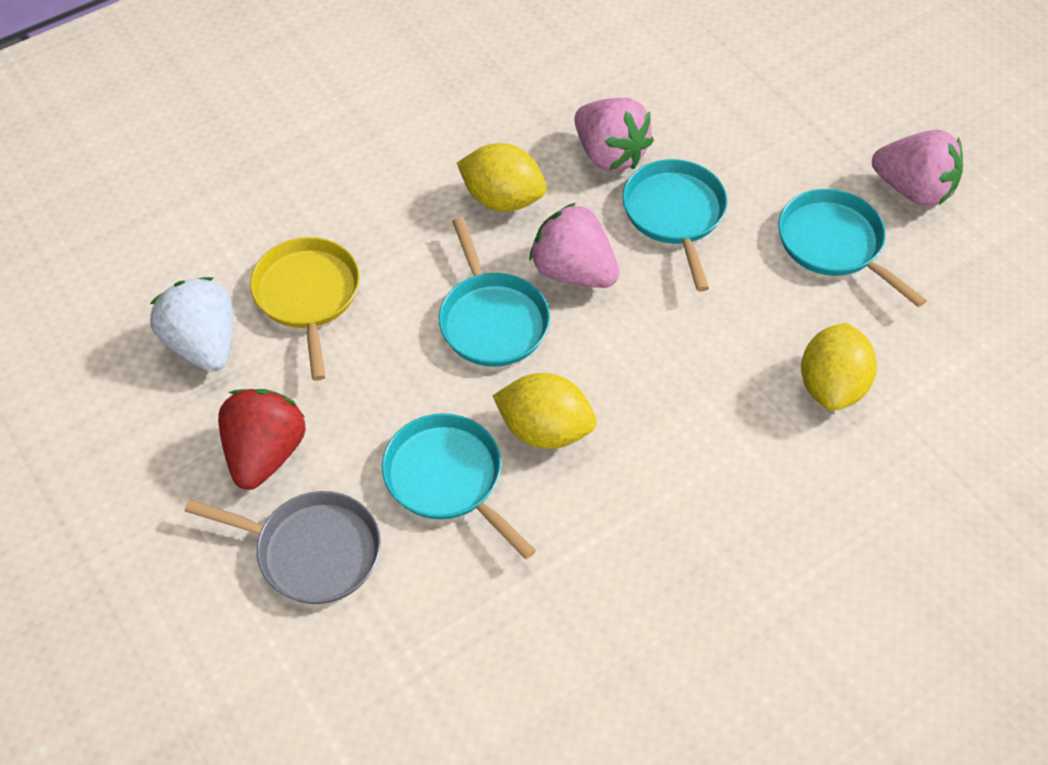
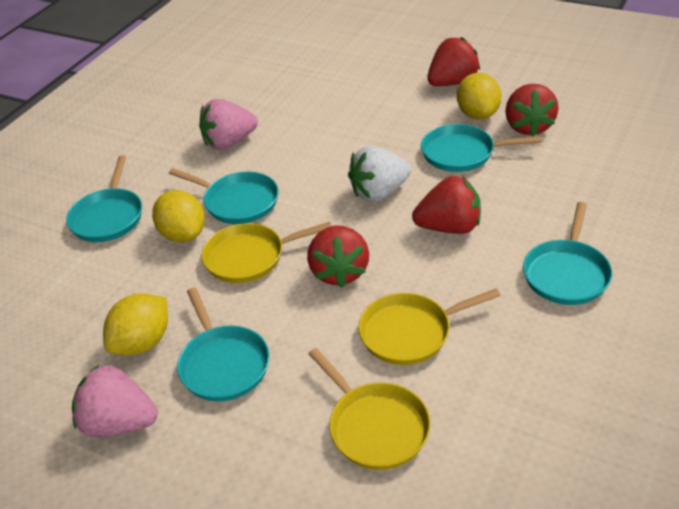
grey pan: 1 -> 0
pink strawberry: 3 -> 2
red strawberry: 1 -> 4
turquoise pan: 4 -> 5
yellow pan: 1 -> 3

